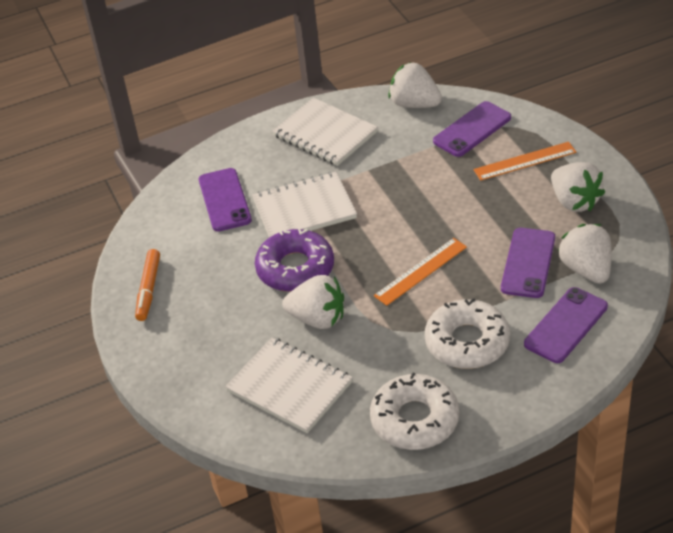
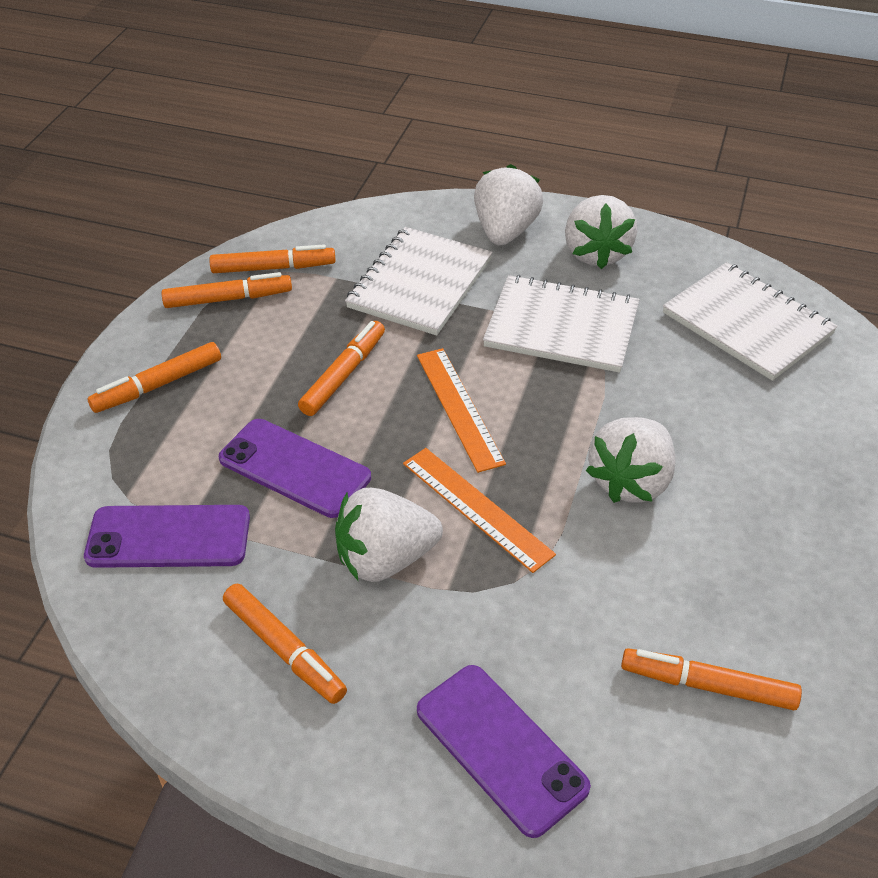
orange marker: 1 -> 6
purple donut: 1 -> 0
purple phone: 4 -> 3
white donut: 2 -> 0

